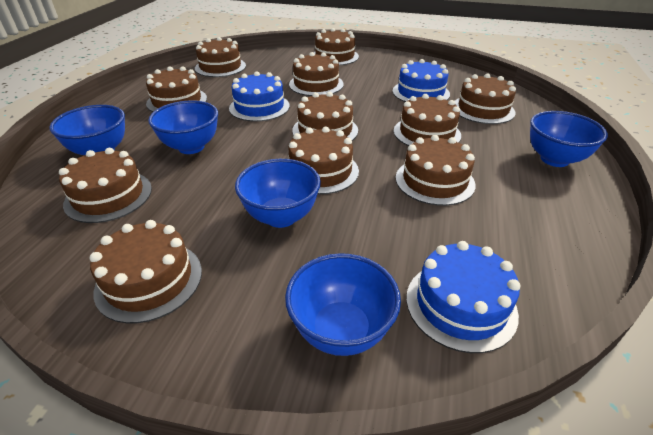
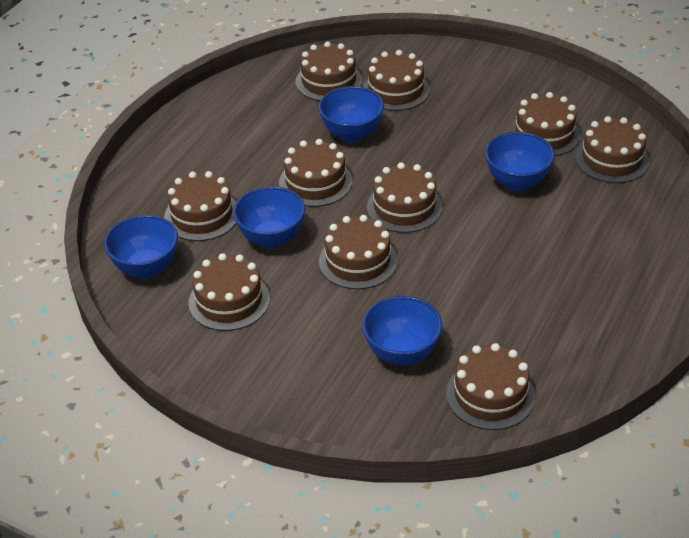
blue cake: 3 -> 0
brown cake: 11 -> 10

